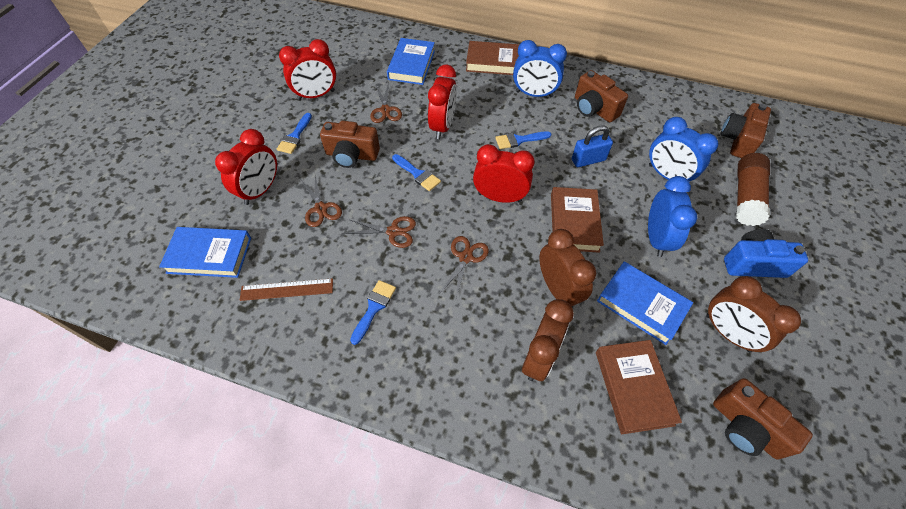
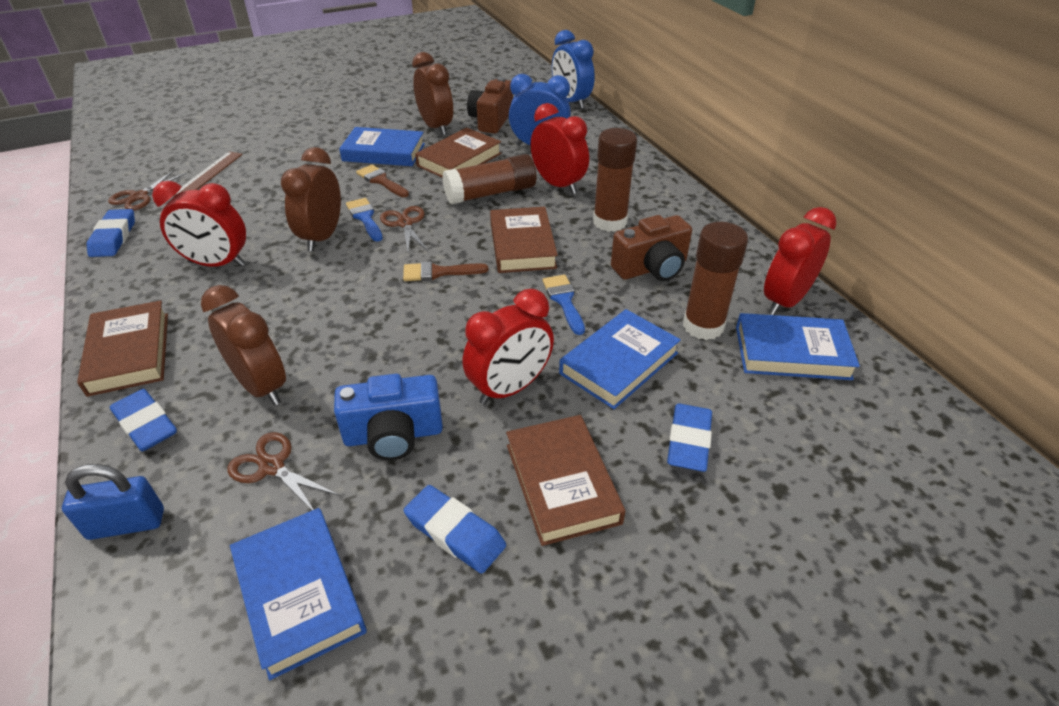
blue book: 3 -> 4
blue brush: 4 -> 2
blue clock: 3 -> 2
blue eraser: 0 -> 4
brown book: 3 -> 4
brown brush: 0 -> 2
brown camera: 4 -> 2
brown glue stick: 1 -> 3
brown scissors: 4 -> 3

